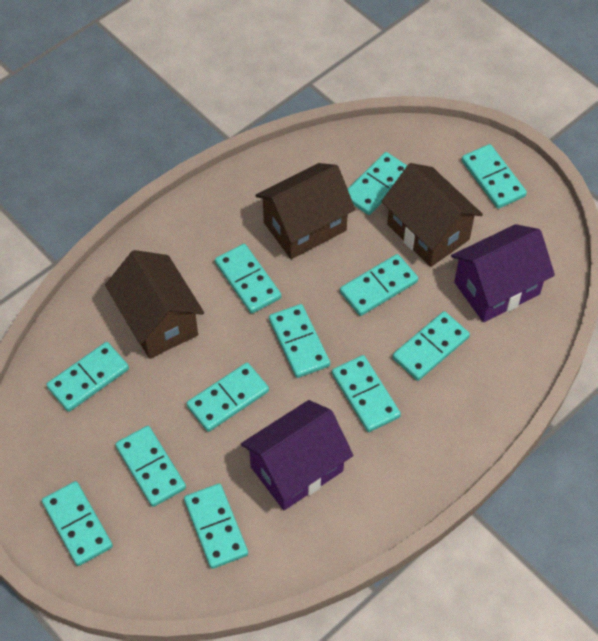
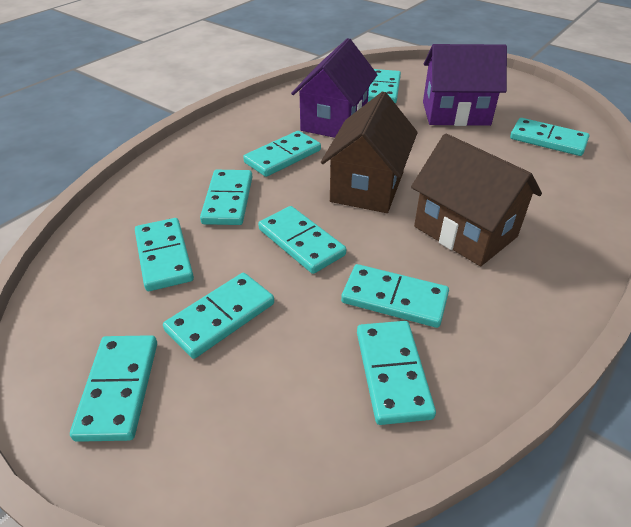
brown house: 3 -> 2
turquoise domino: 12 -> 10

